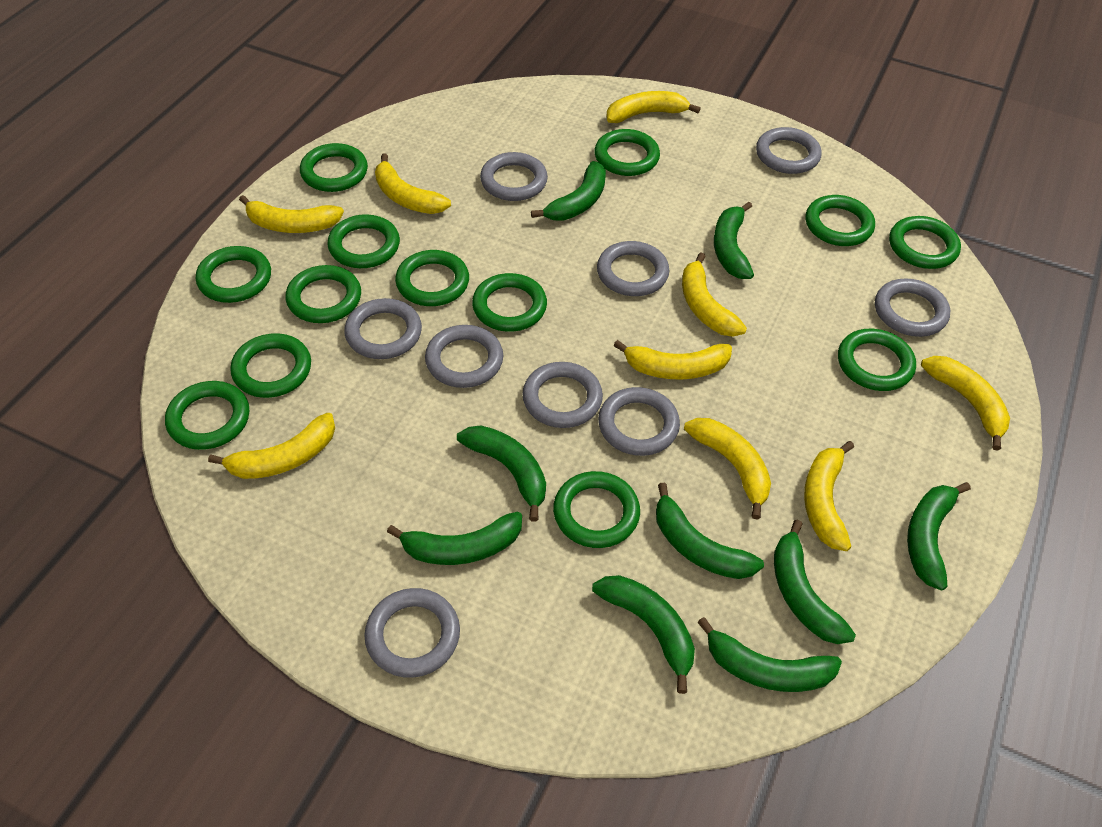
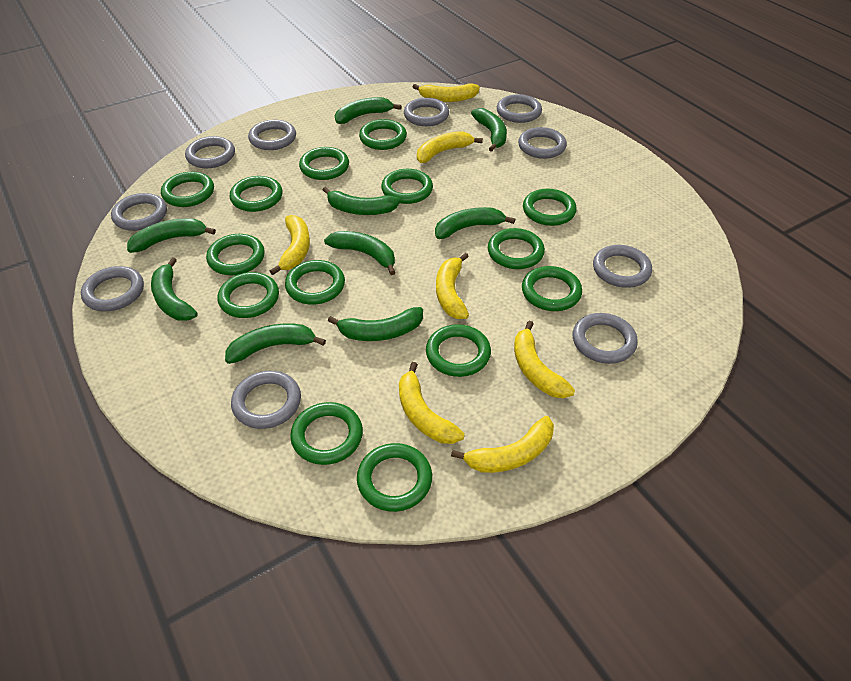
green ring: 13 -> 14
grey ring: 9 -> 10
yellow banana: 9 -> 7

